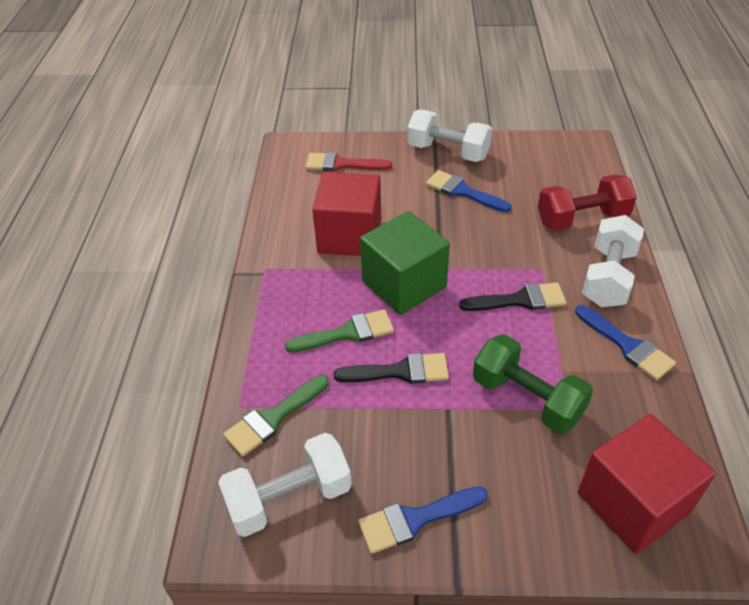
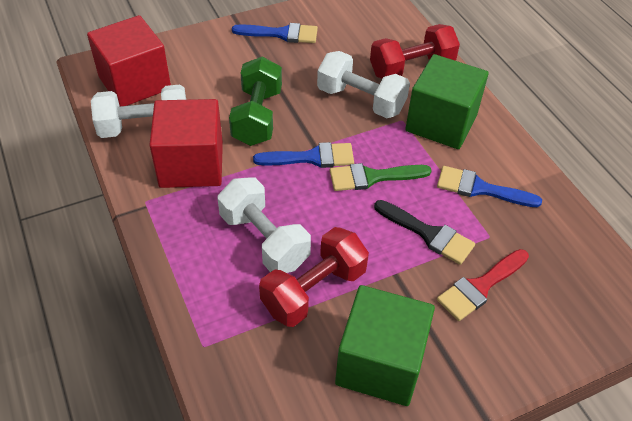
black brush: 2 -> 1
green brush: 2 -> 1
green cube: 1 -> 2
red dumbbell: 1 -> 2

